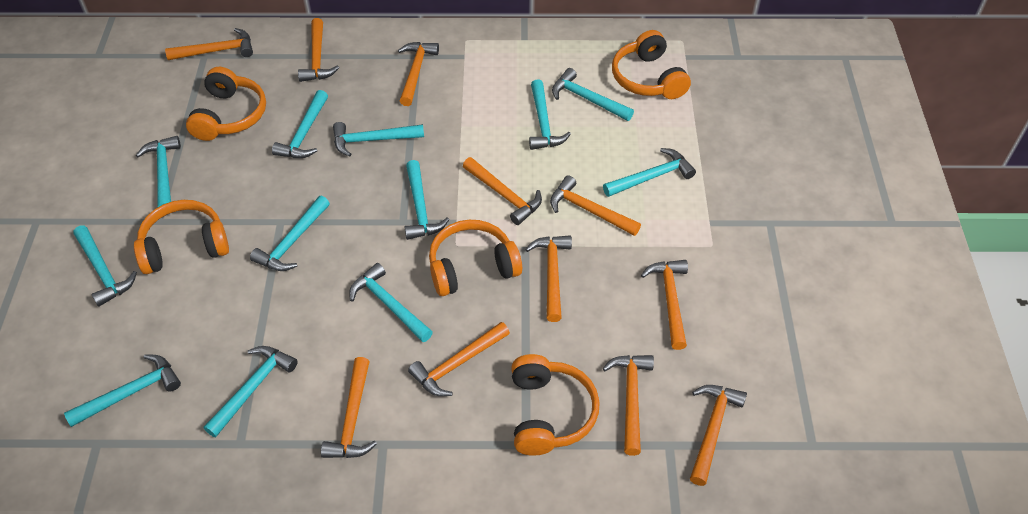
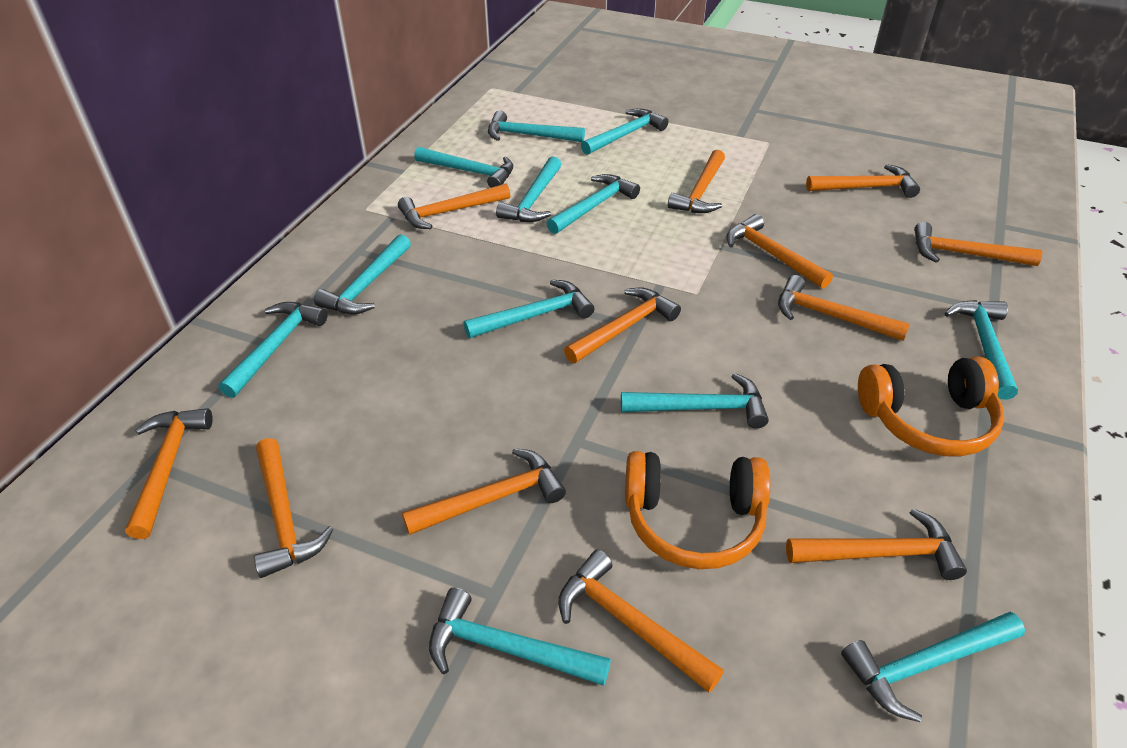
orange hammer: 11 -> 12
orange headphones: 5 -> 2

